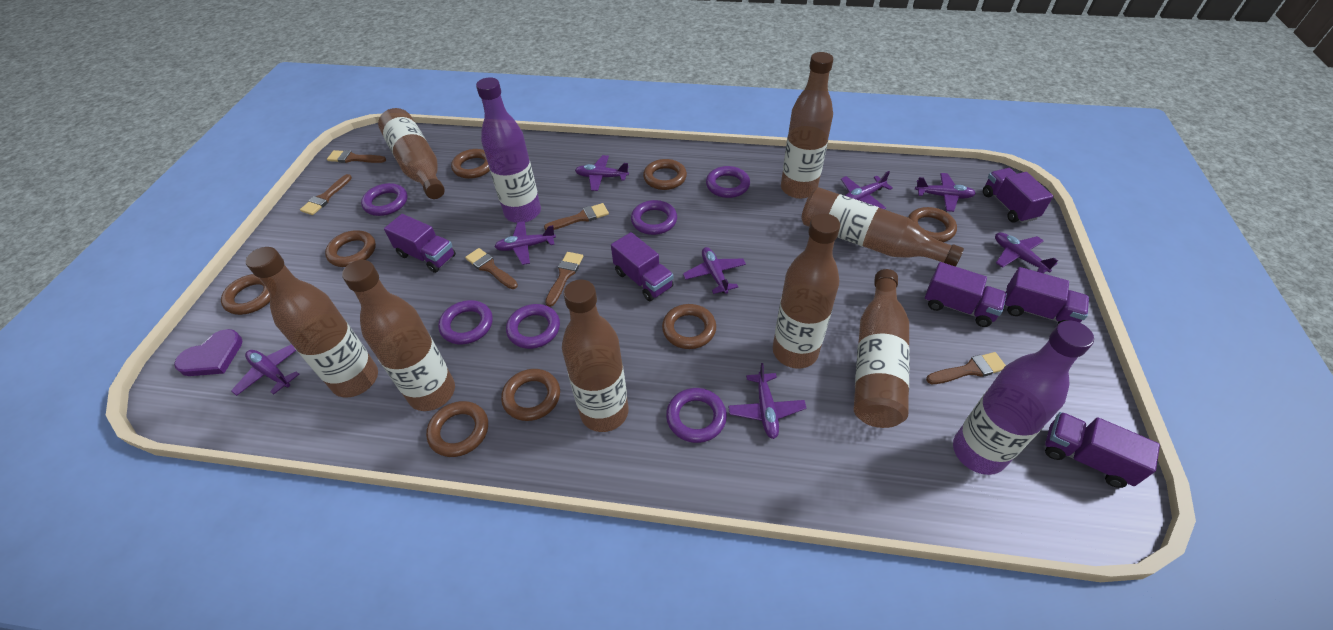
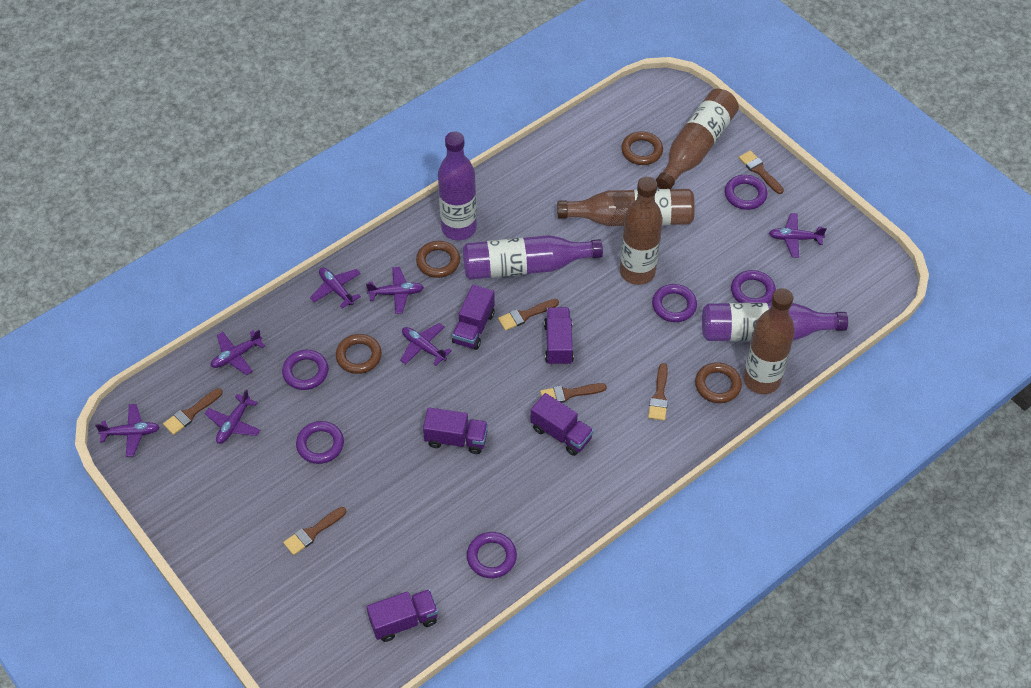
brown bottle: 8 -> 4
brown ring: 8 -> 4
purple bottle: 2 -> 3
purple heart: 1 -> 0
purple plane: 8 -> 7
purple truck: 6 -> 5

